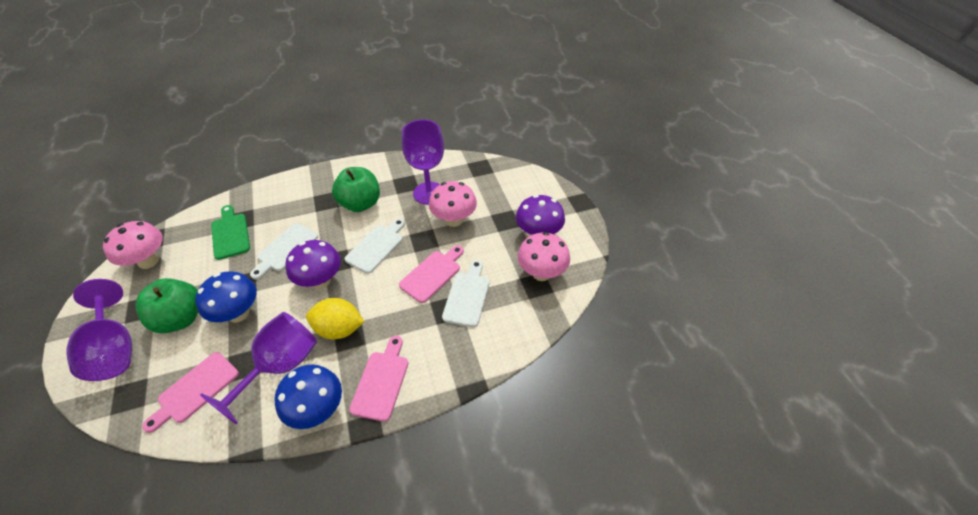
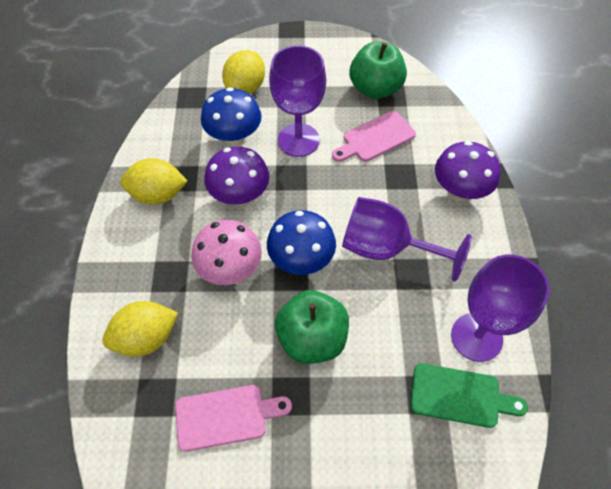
pink cutting board: 3 -> 2
pink mushroom: 3 -> 1
white cutting board: 3 -> 0
yellow lemon: 1 -> 3

